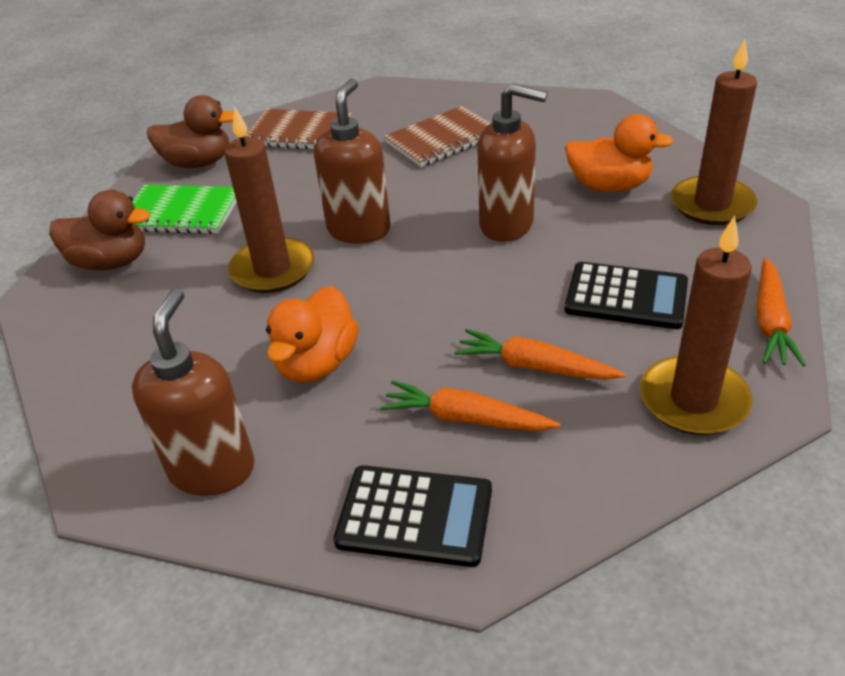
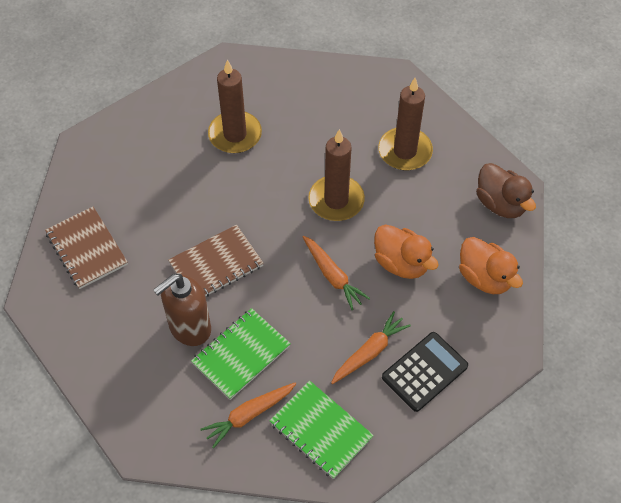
black calculator: 2 -> 1
brown duck: 2 -> 1
brown soap dispenser: 3 -> 1
green notebook: 1 -> 2

